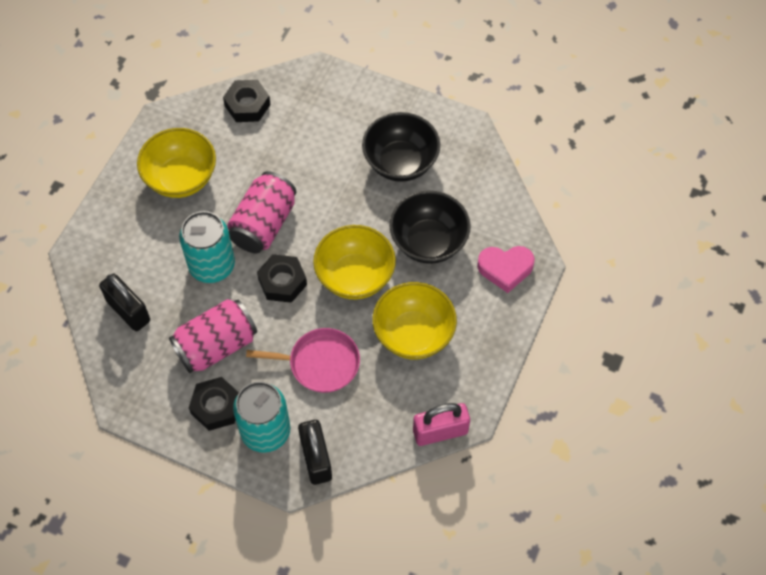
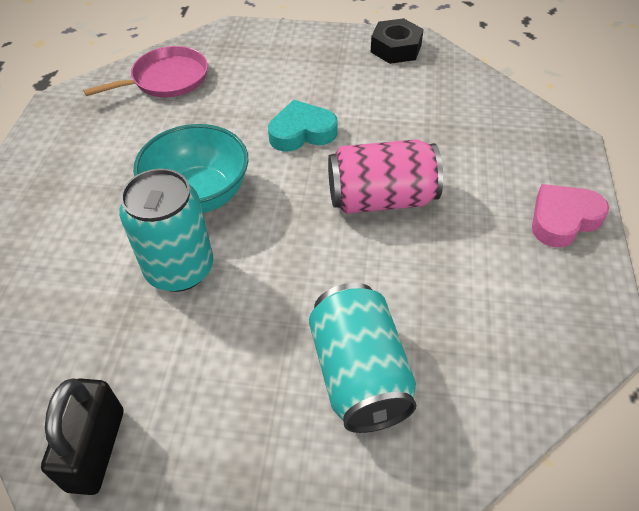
black bowl: 2 -> 0
black nut: 3 -> 1
black padlock: 2 -> 1
pink can: 2 -> 1
pink padlock: 1 -> 0
turquoise bowl: 0 -> 1
turquoise heart: 0 -> 1
yellow bowl: 3 -> 0

